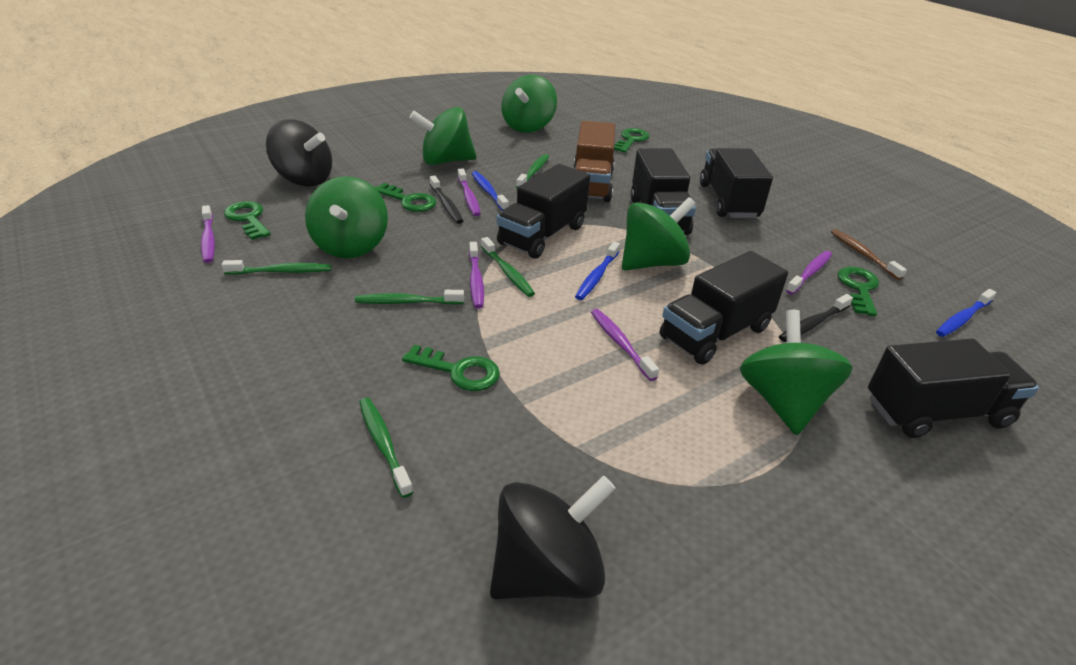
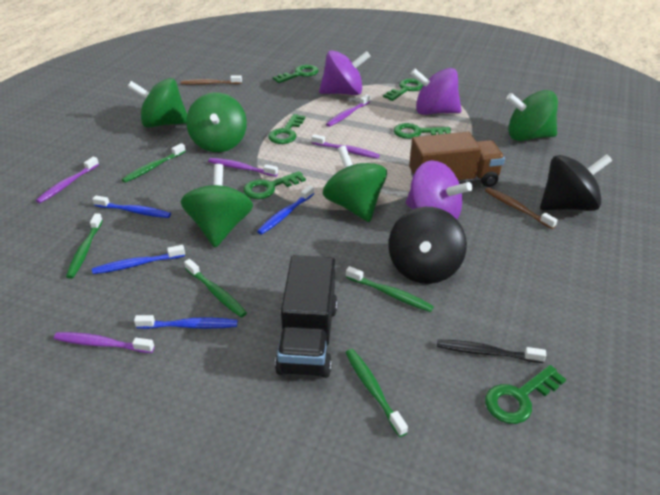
black toothbrush: 2 -> 1
black truck: 5 -> 1
blue toothbrush: 3 -> 4
brown toothbrush: 1 -> 2
green key: 5 -> 6
purple spinning top: 0 -> 3

